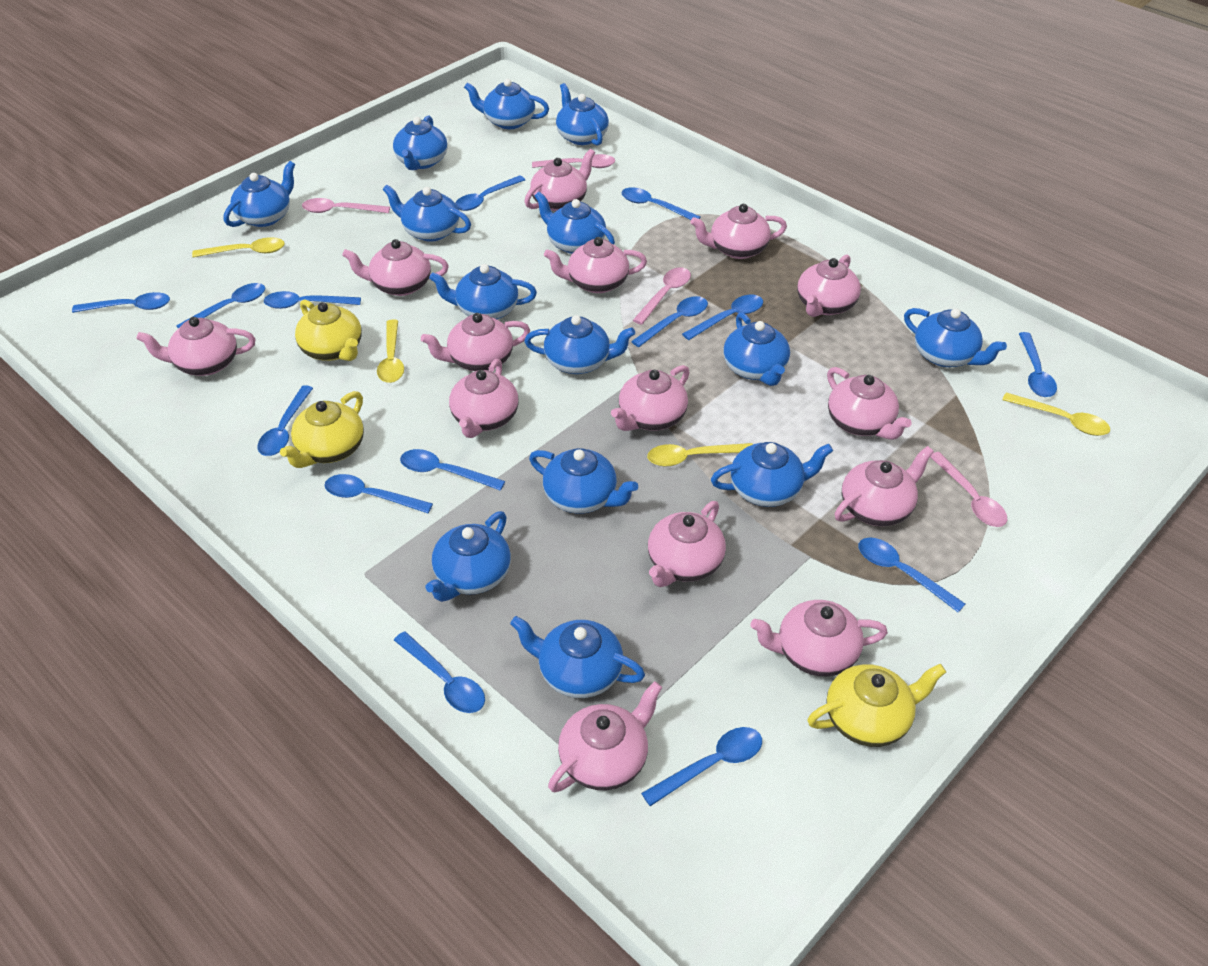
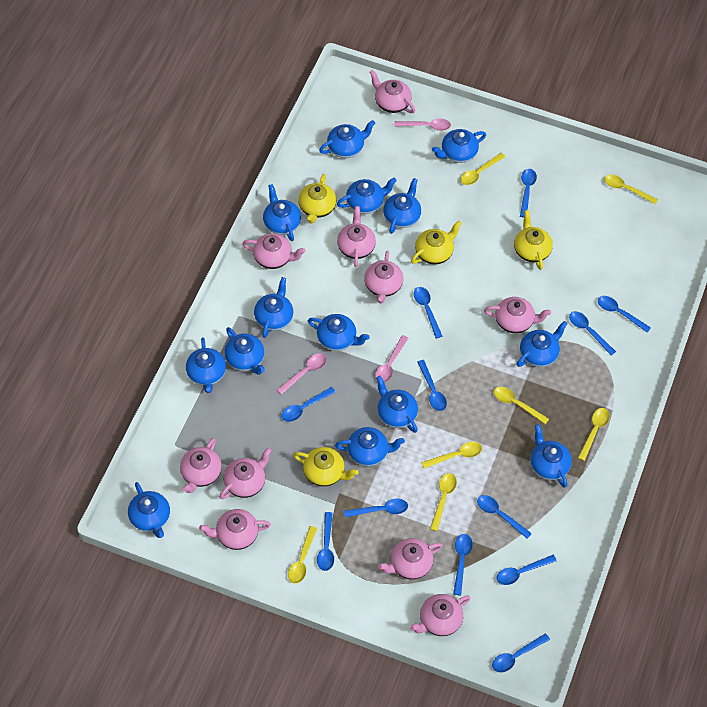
blue spoon: 14 -> 12
pink spoon: 4 -> 3
pink teapot: 14 -> 10
yellow spoon: 4 -> 7
yellow teapot: 3 -> 4

